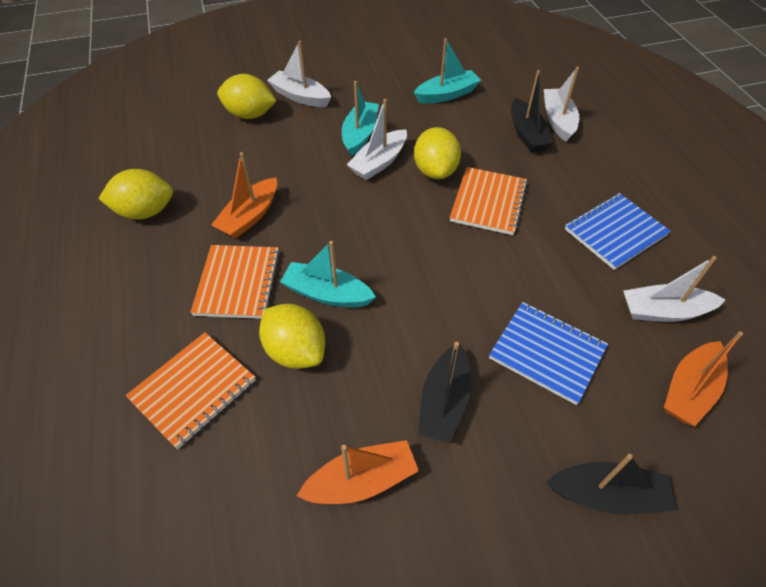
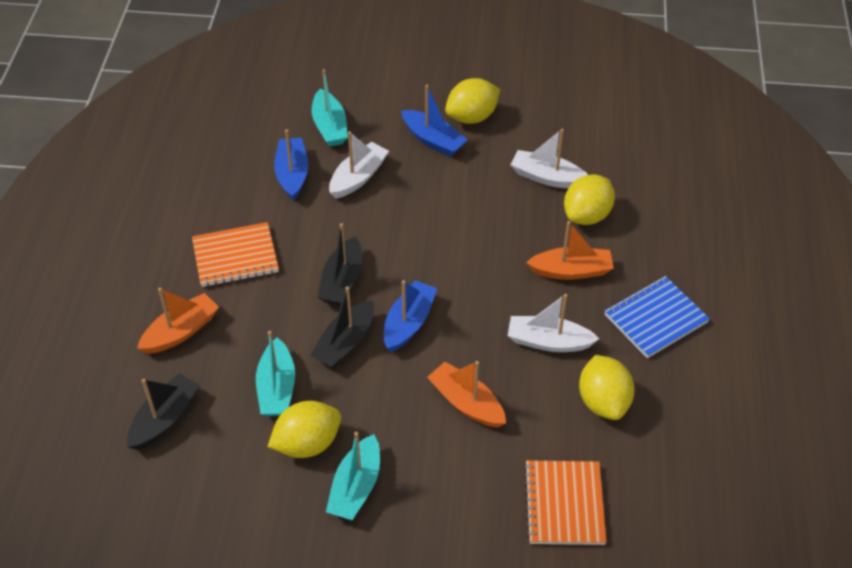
blue boat: 0 -> 3
blue notebook: 2 -> 1
orange notebook: 3 -> 2
white boat: 4 -> 3

